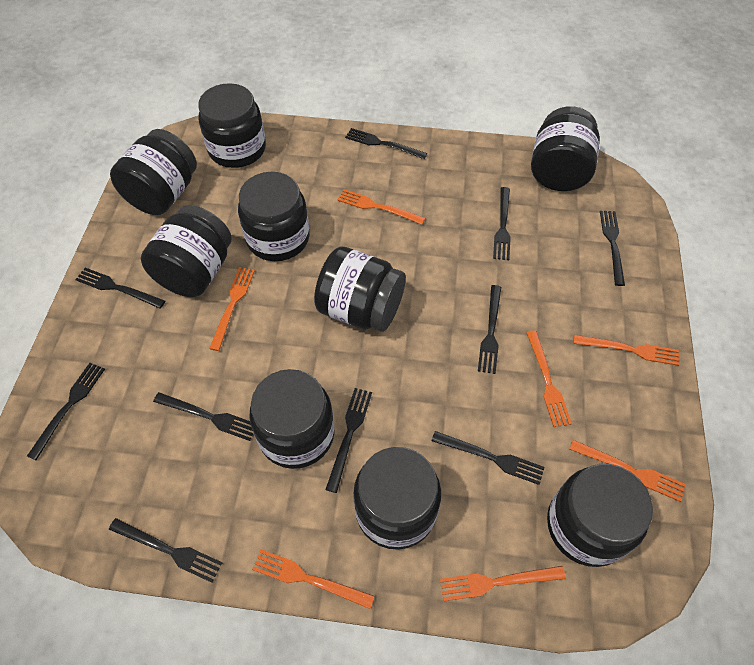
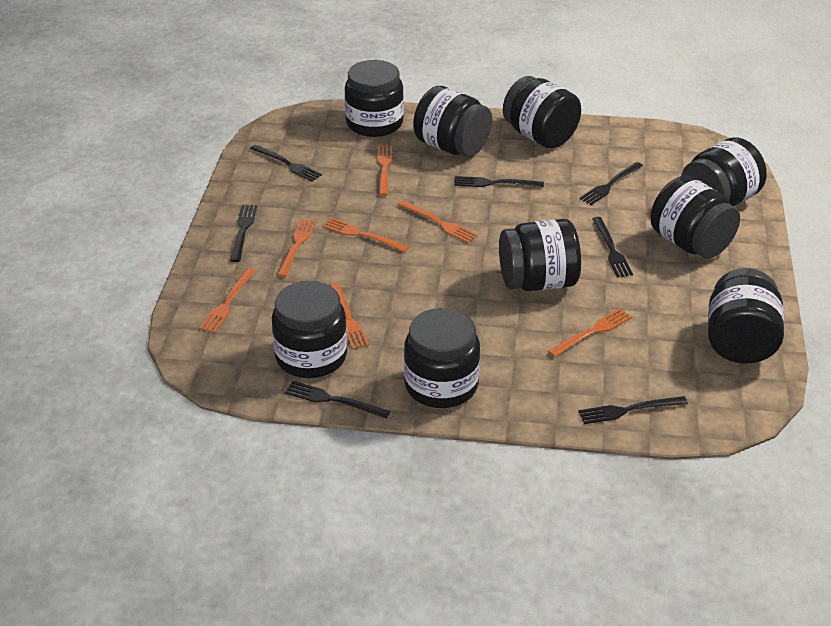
black fork: 10 -> 7

